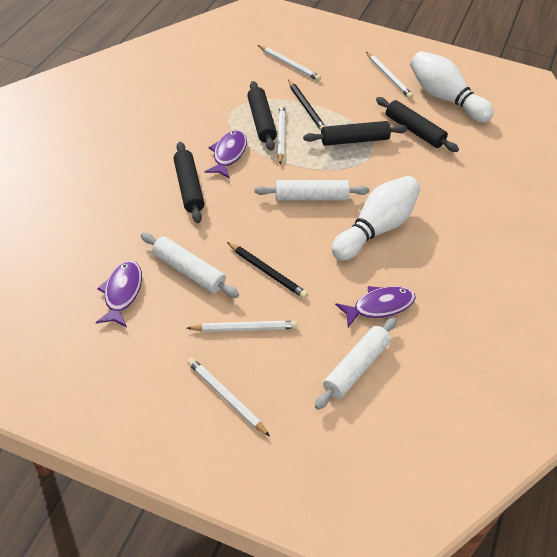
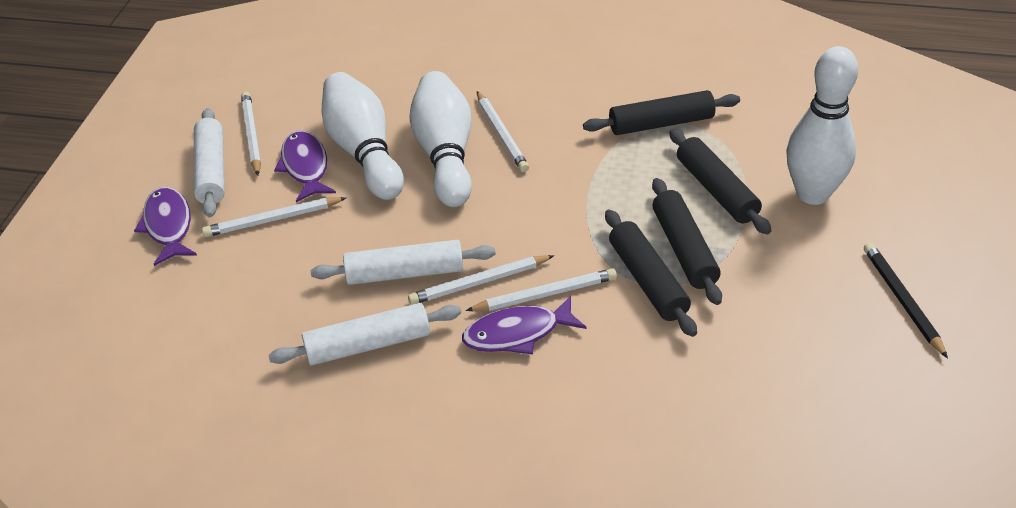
black pencil: 2 -> 1
white bowling pin: 2 -> 3

